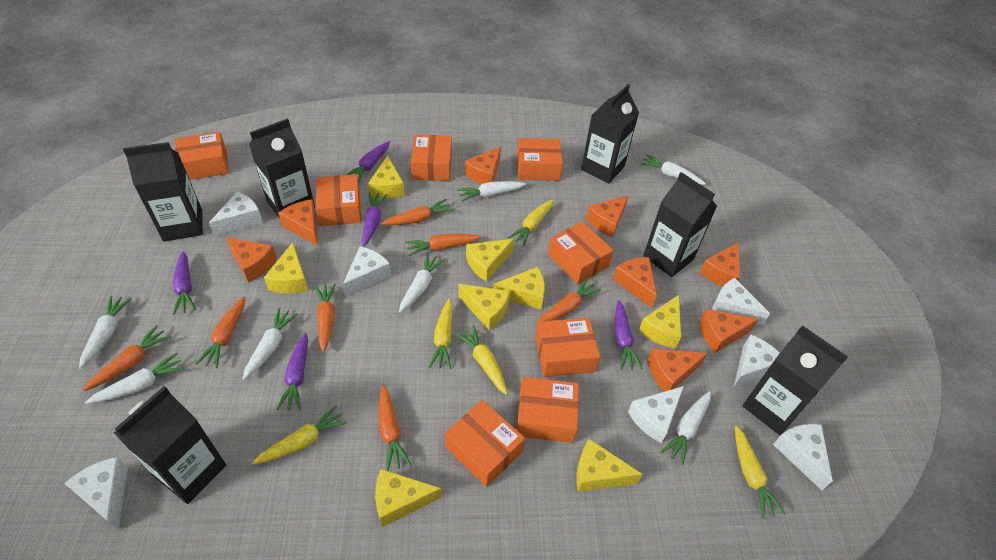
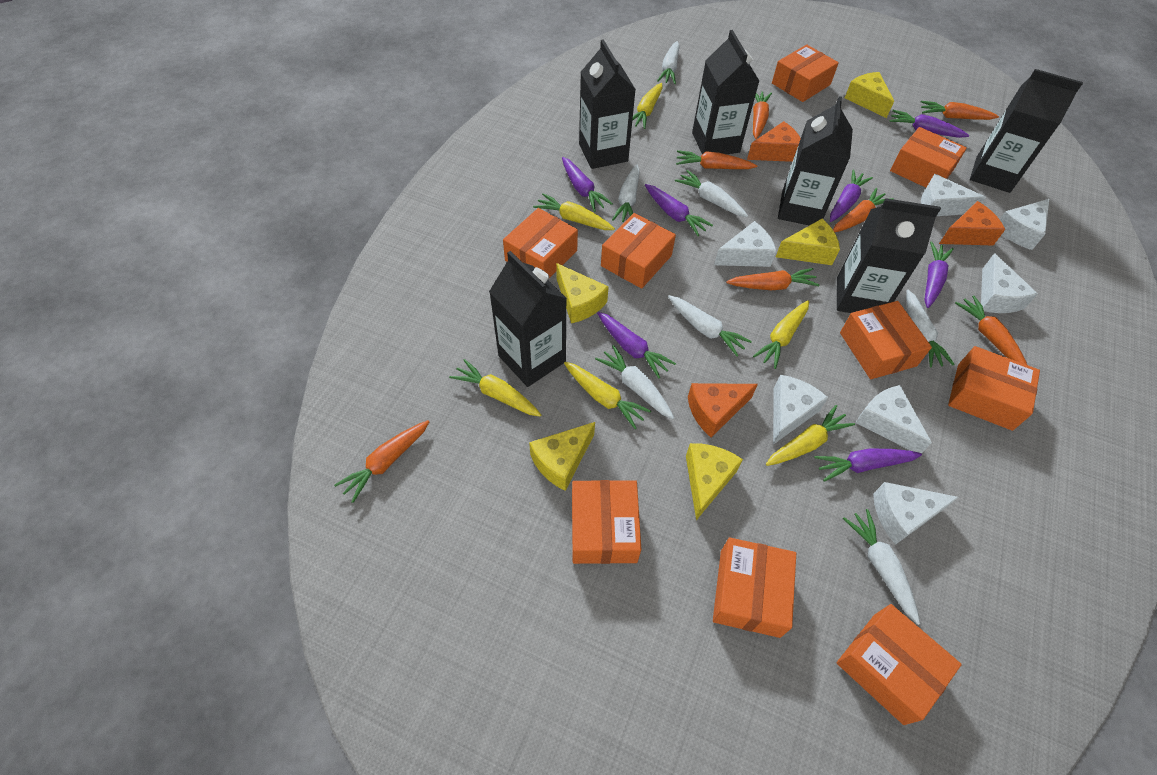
orange box: 8 -> 9
orange cheese: 8 -> 3
purple carrot: 5 -> 7
yellow carrot: 5 -> 6
yellow cheese: 8 -> 5

